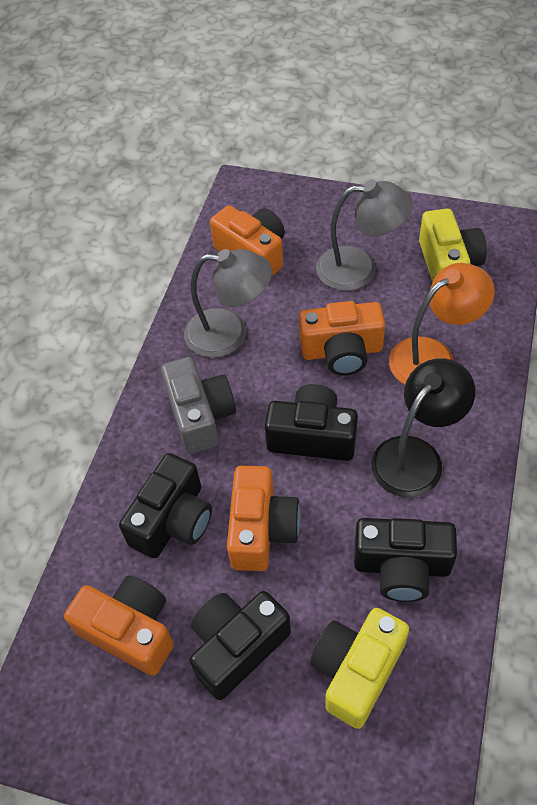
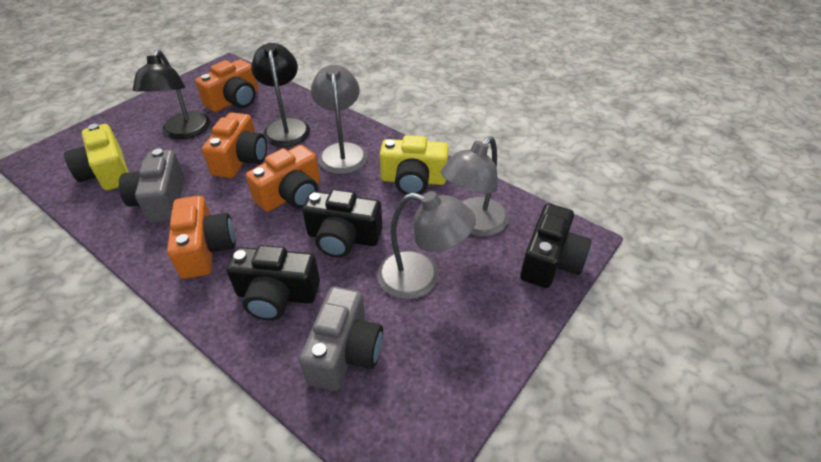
black camera: 4 -> 3
black lamp: 1 -> 2
grey camera: 1 -> 2
grey lamp: 2 -> 3
orange lamp: 1 -> 0

